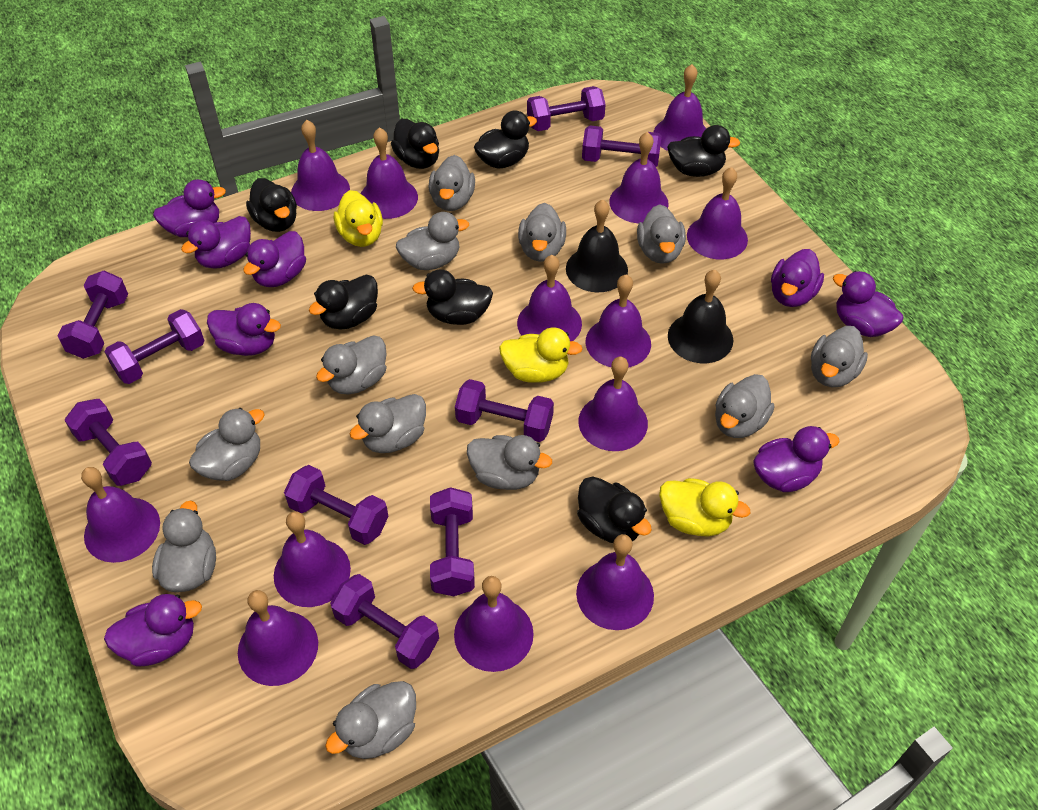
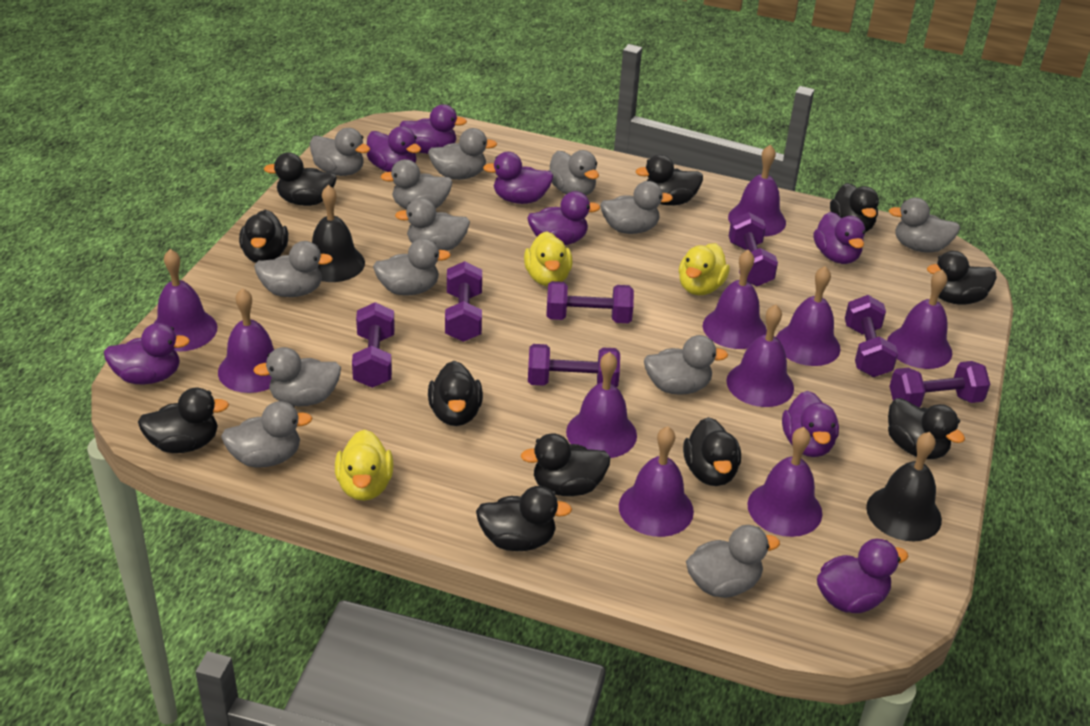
black duck: 7 -> 11
grey duck: 12 -> 13
purple bell: 13 -> 10
purple dumbbell: 9 -> 7

